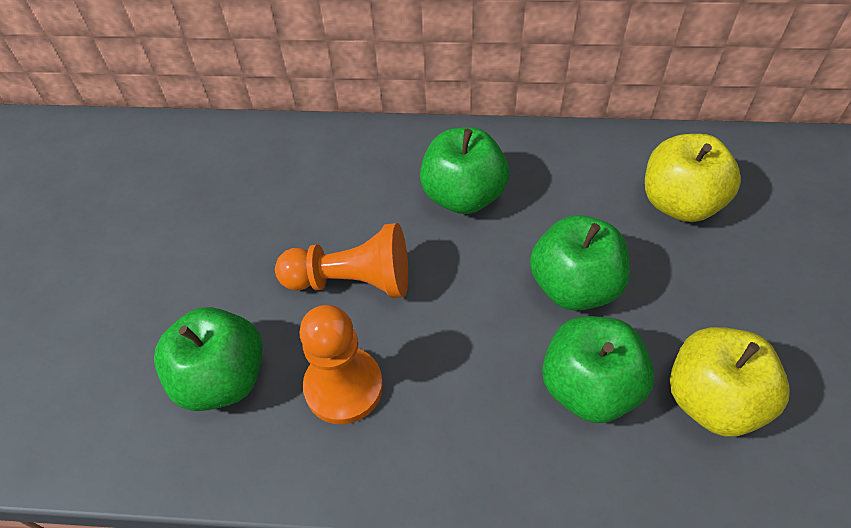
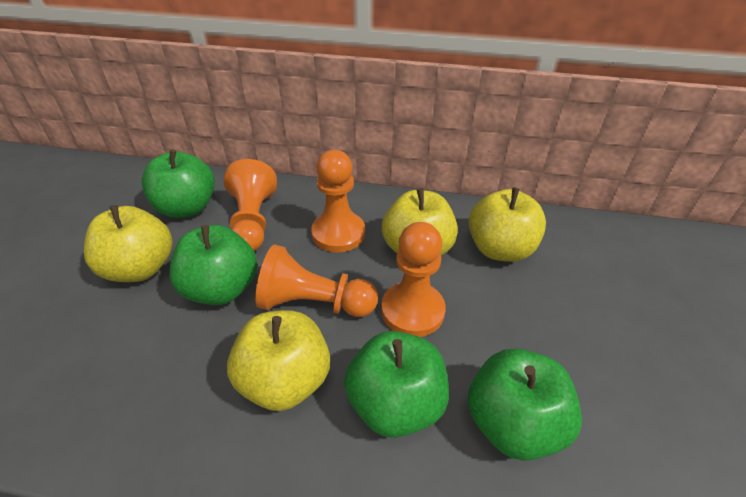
orange pawn: 2 -> 4
yellow apple: 2 -> 4

